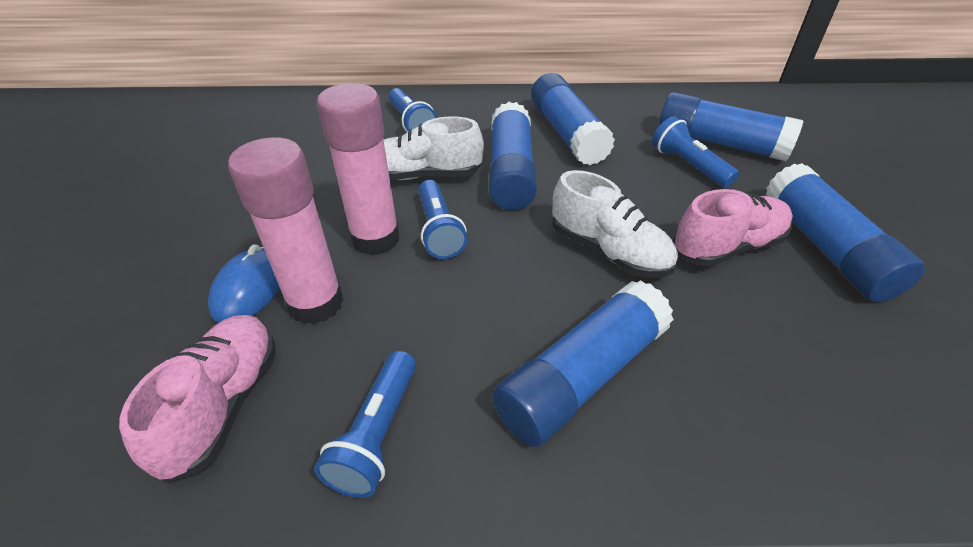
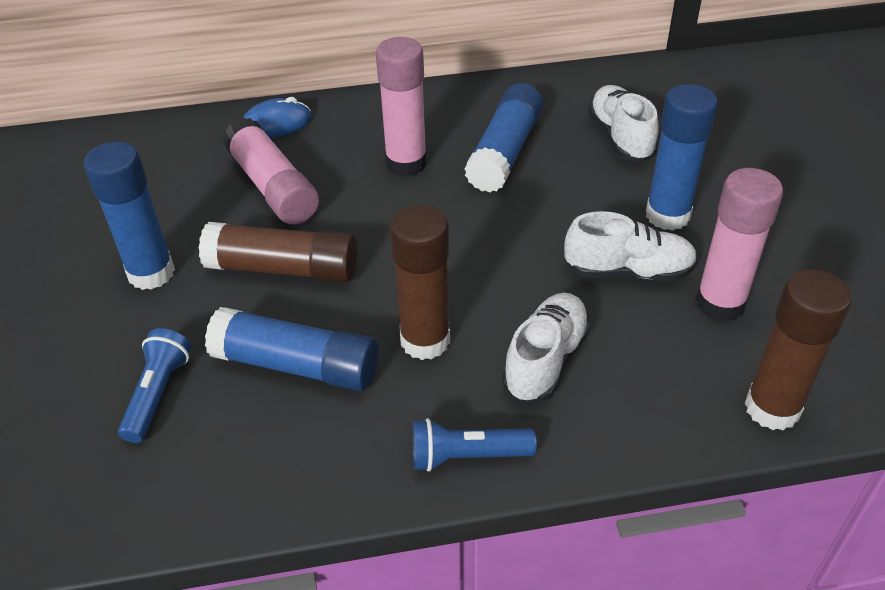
blue flashlight: 4 -> 2
blue glue stick: 5 -> 4
brown glue stick: 0 -> 3
pink glue stick: 2 -> 3
pink shoe: 2 -> 0
white shoe: 2 -> 3

